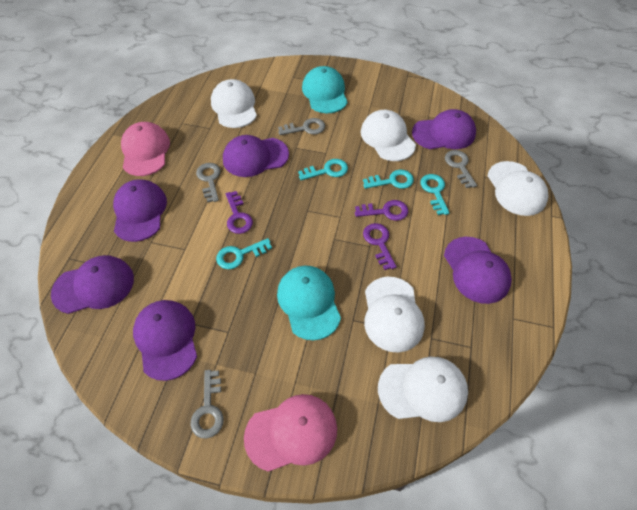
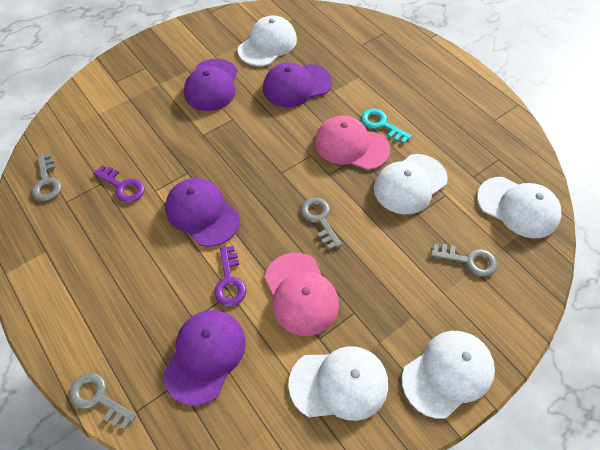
purple cap: 6 -> 4
purple key: 3 -> 2
turquoise cap: 2 -> 0
turquoise key: 4 -> 1

